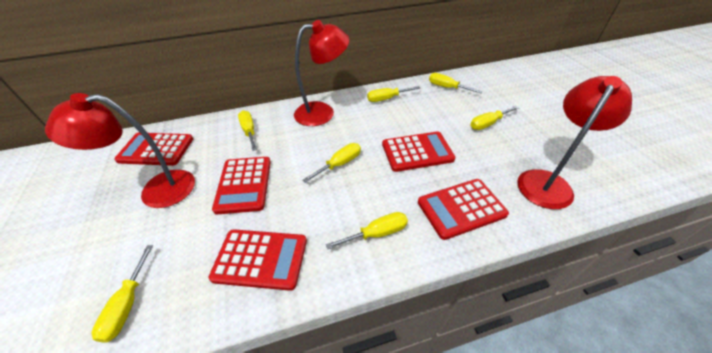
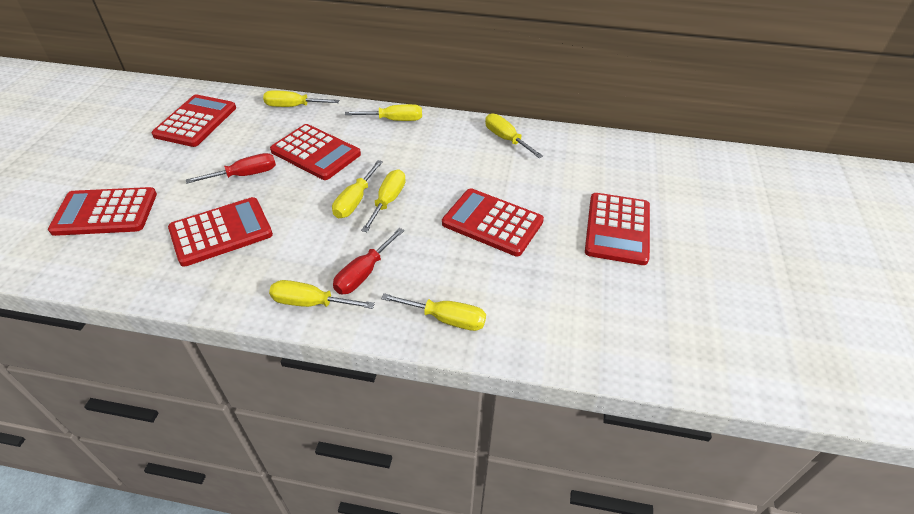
red calculator: 5 -> 6
red lamp: 3 -> 0
red screwdriver: 0 -> 2

